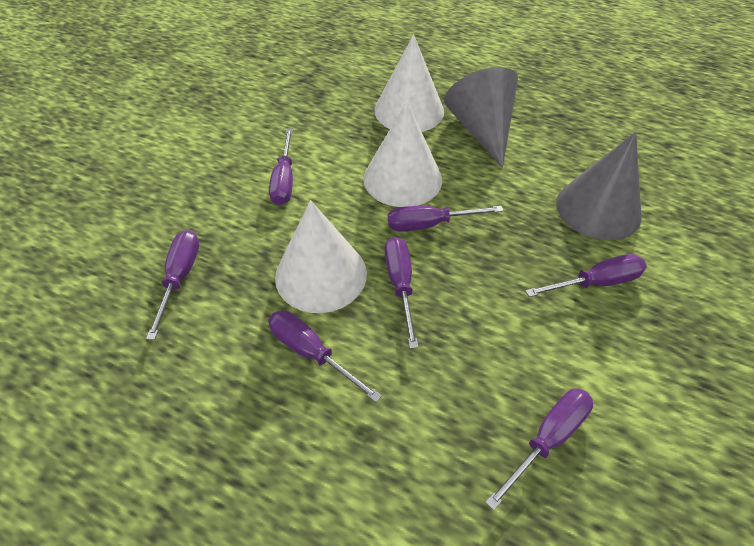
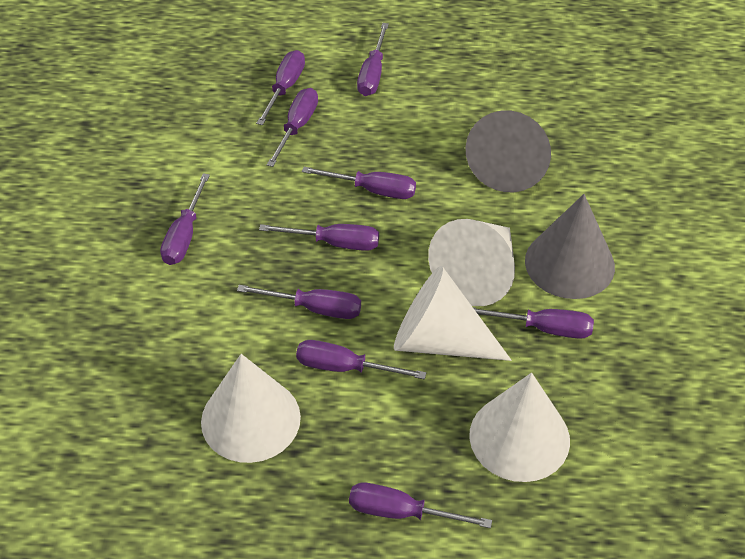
purple screwdriver: 7 -> 10
white cone: 3 -> 4

